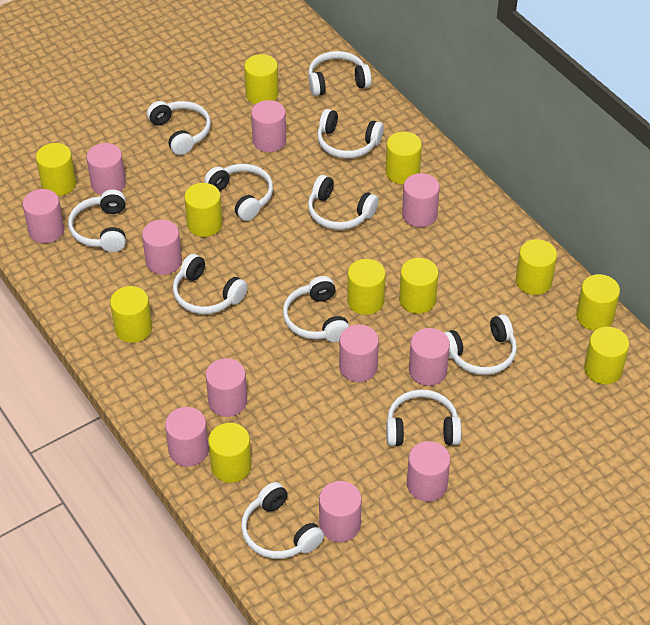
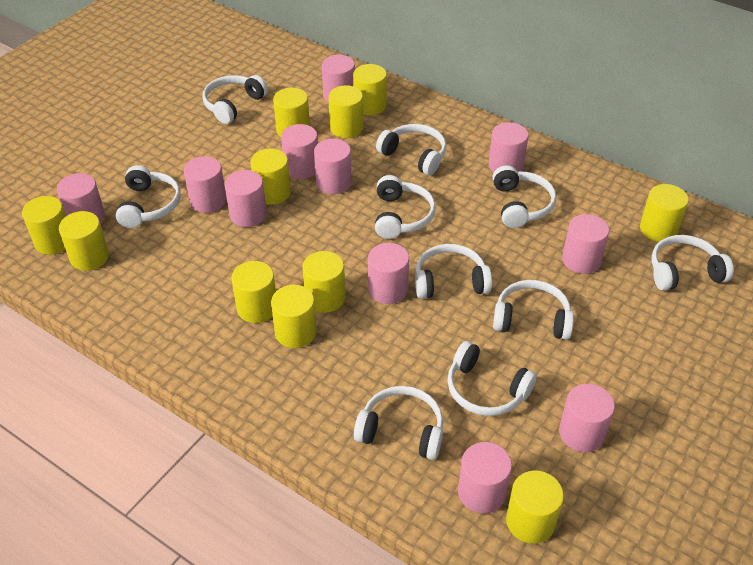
white headphones: 11 -> 10

